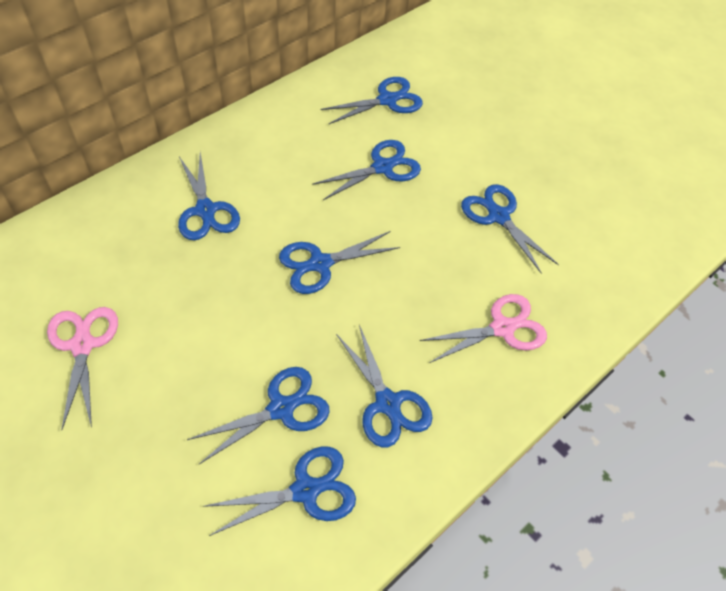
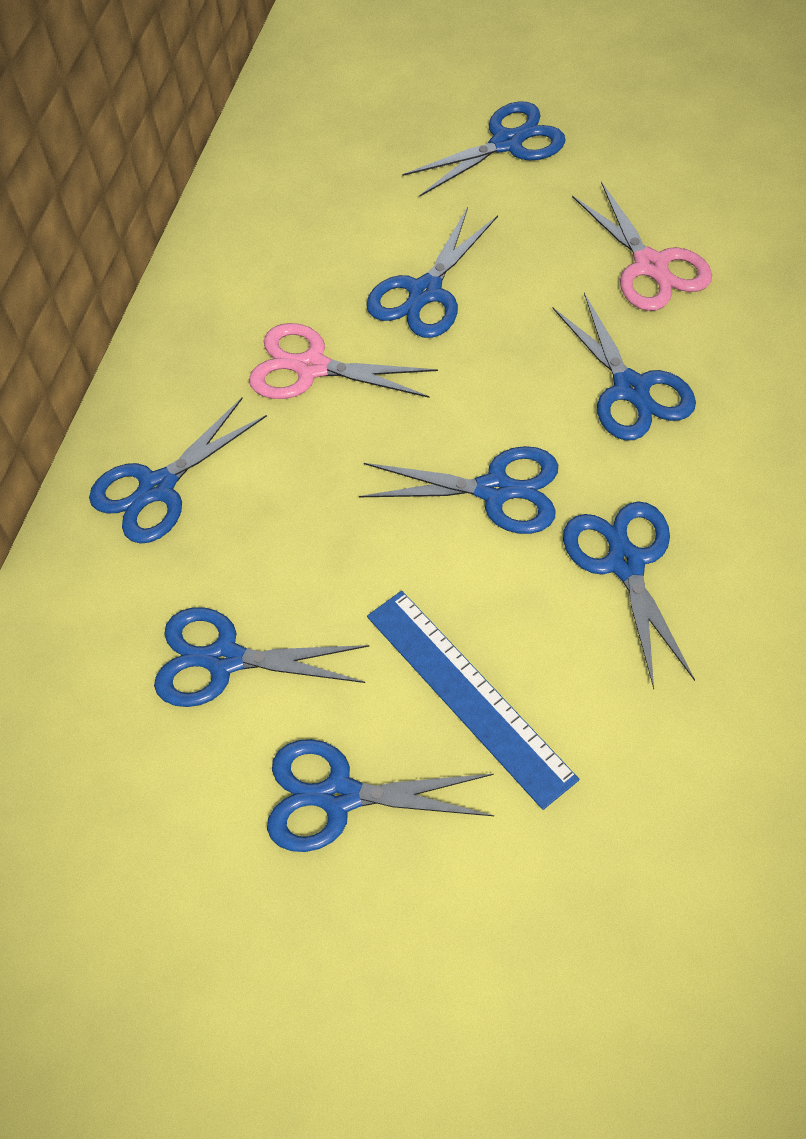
blue ruler: 0 -> 1

